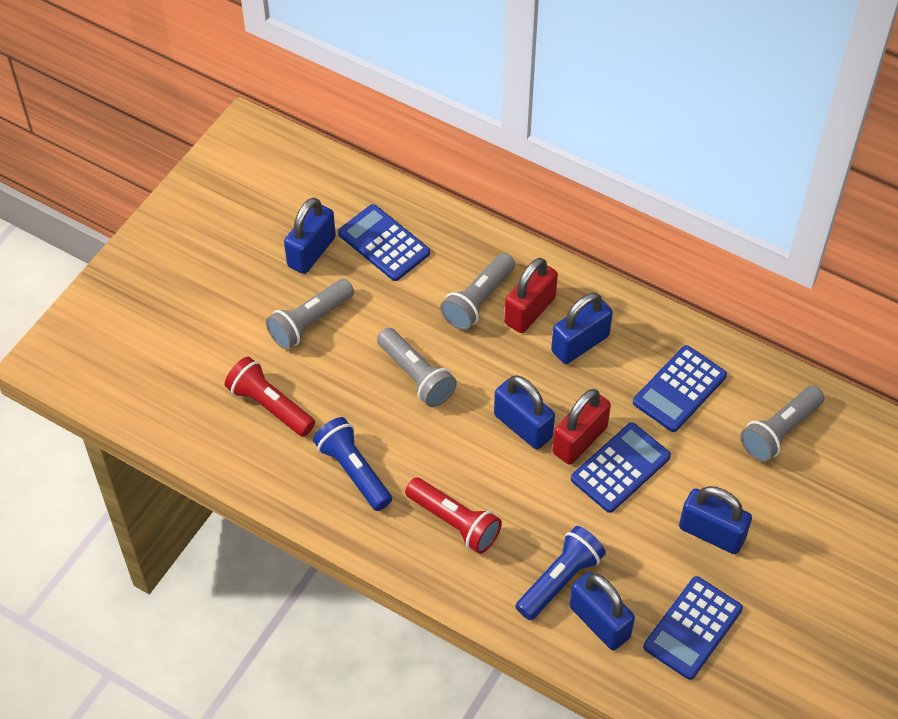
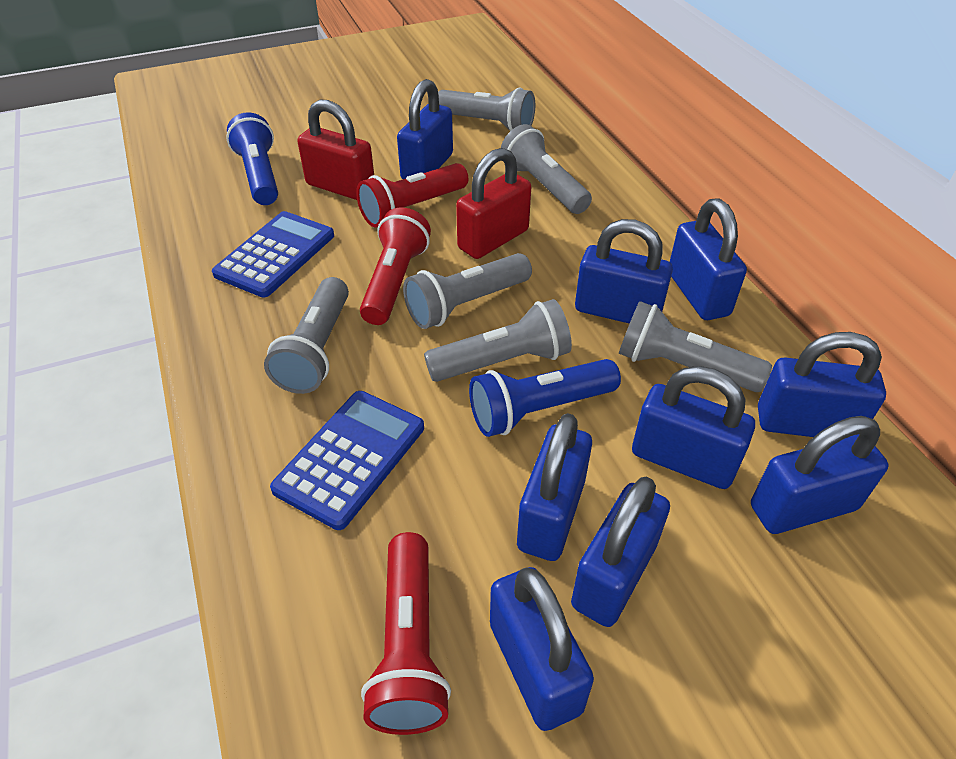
blue calculator: 4 -> 2
blue padlock: 5 -> 9
grey flashlight: 4 -> 6
red flashlight: 2 -> 3

